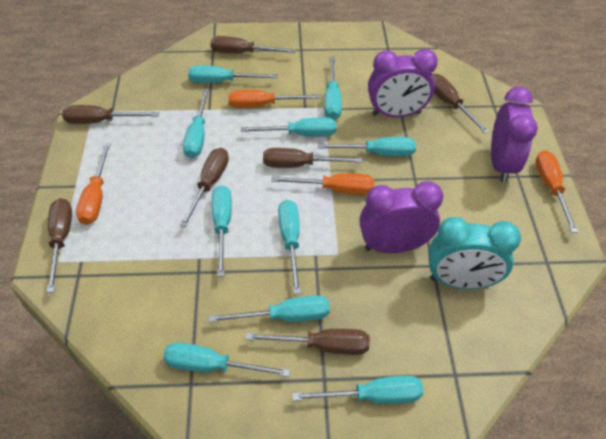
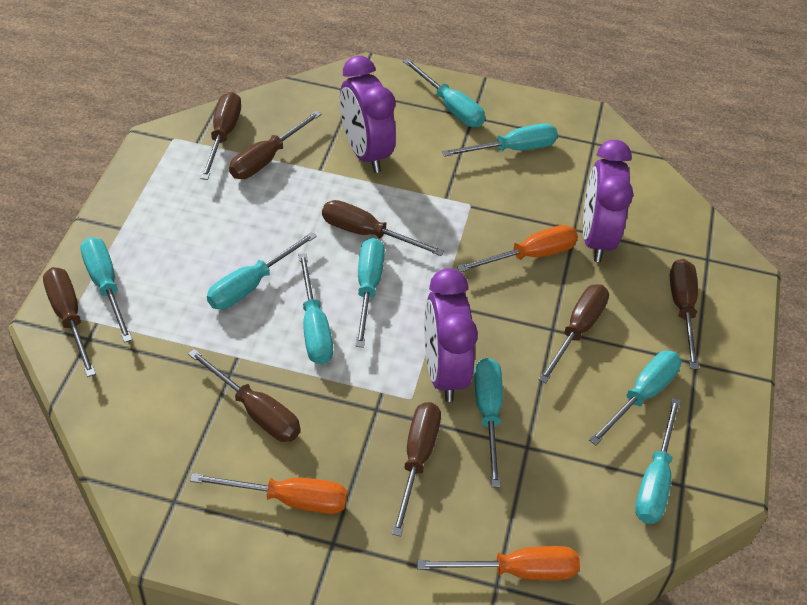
brown screwdriver: 7 -> 8
orange screwdriver: 4 -> 3
turquoise clock: 1 -> 0
turquoise screwdriver: 10 -> 9

